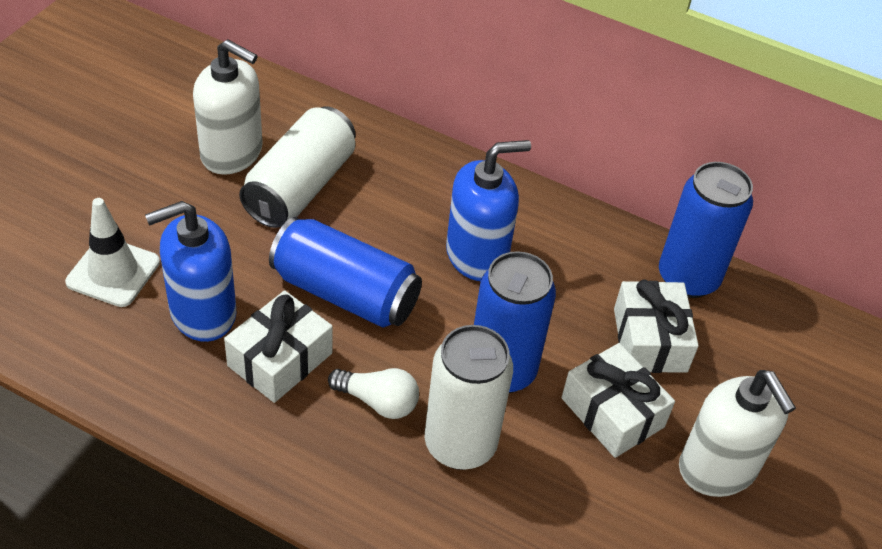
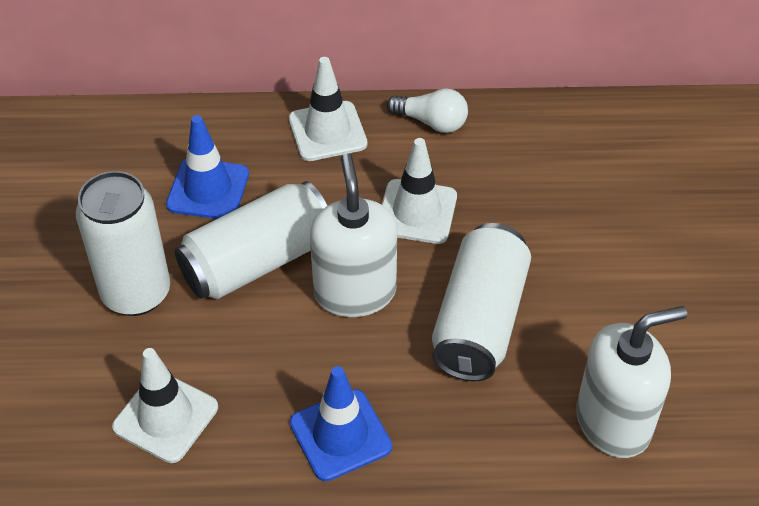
blue can: 3 -> 0
blue soap dispenser: 2 -> 0
blue traffic cone: 0 -> 2
white can: 2 -> 3
white gift: 3 -> 0
white traffic cone: 1 -> 3

